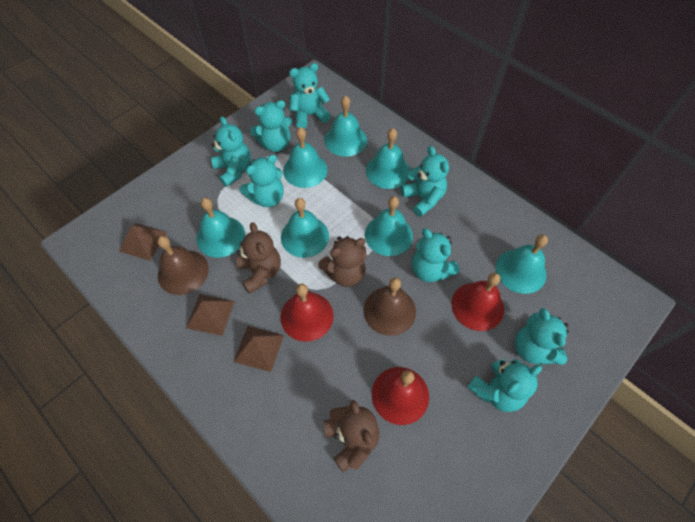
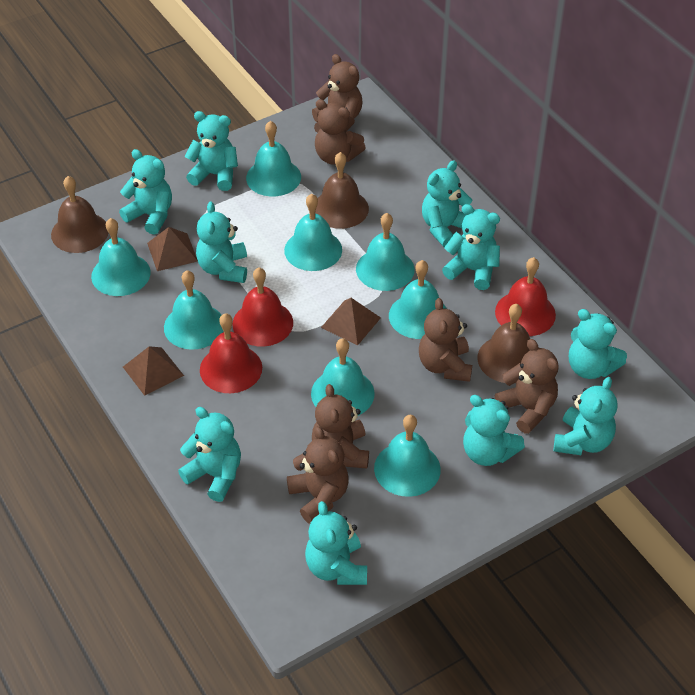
brown bell: 2 -> 3
brown teddy bear: 3 -> 6
turquoise bell: 7 -> 8
turquoise teddy bear: 8 -> 10

